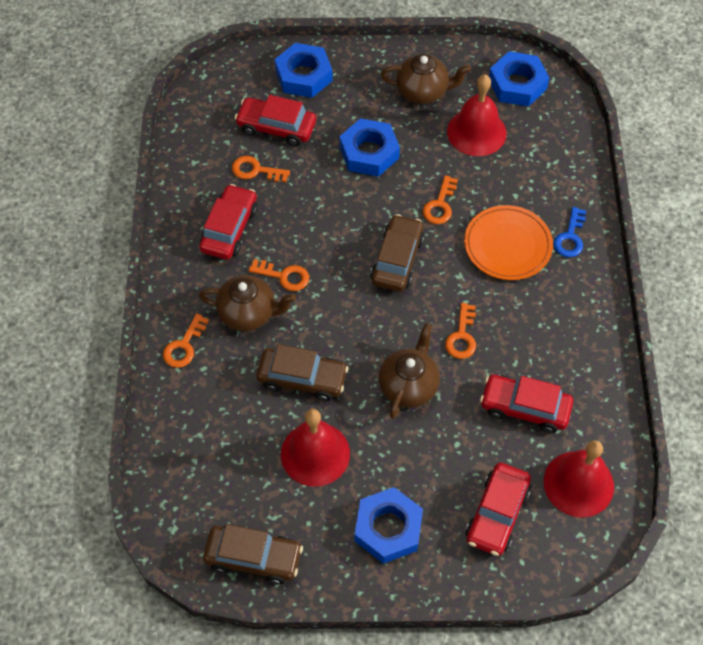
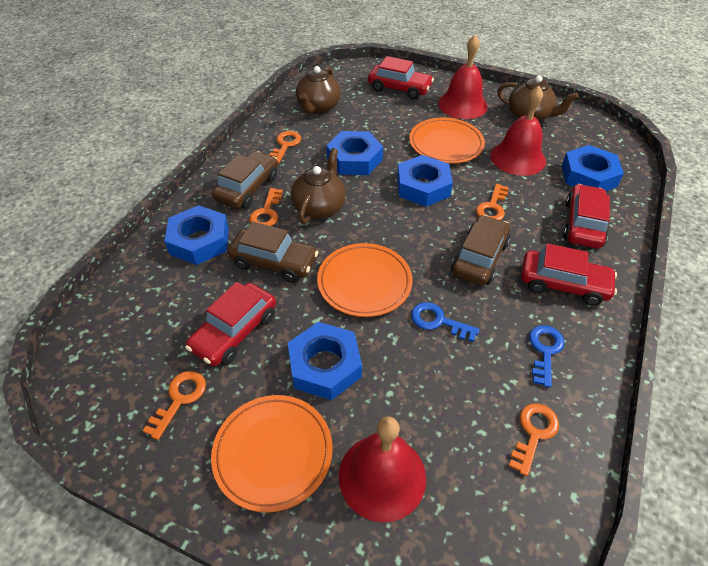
blue key: 1 -> 2
blue nut: 4 -> 5
orange plate: 1 -> 3

